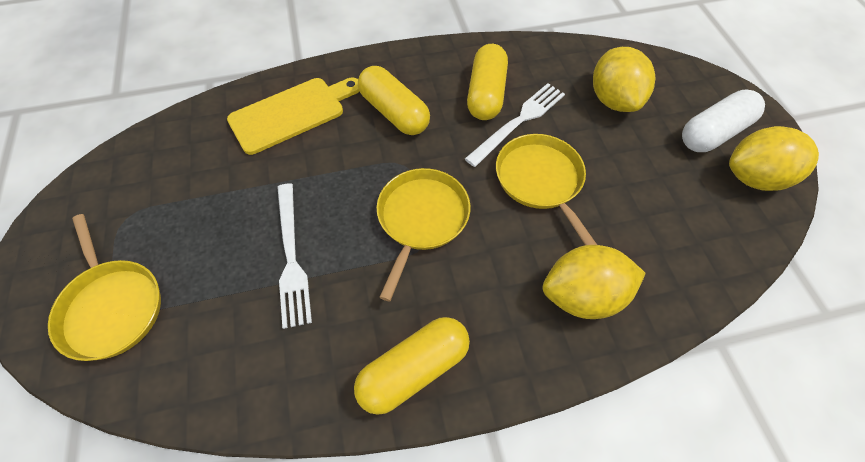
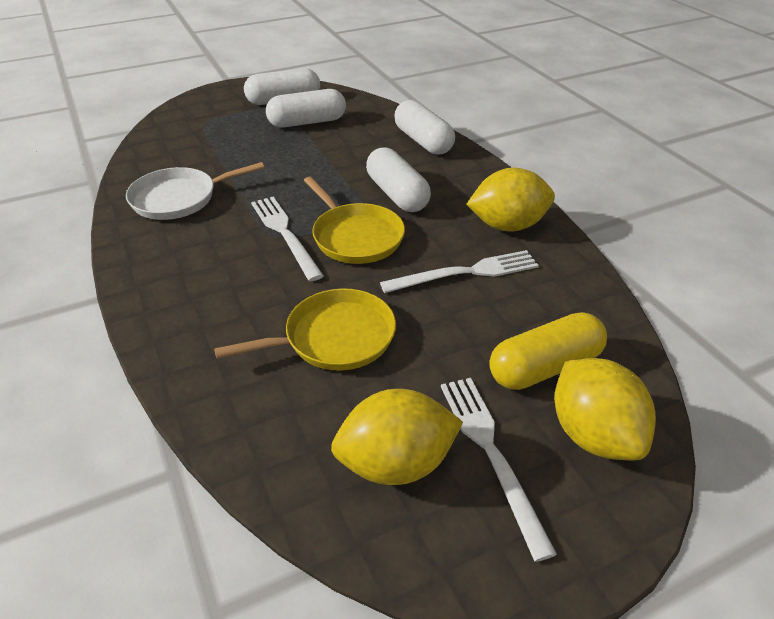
white capsule: 1 -> 4
white fork: 2 -> 3
white pan: 0 -> 1
yellow capsule: 3 -> 1
yellow cutting board: 1 -> 0
yellow pan: 3 -> 2

